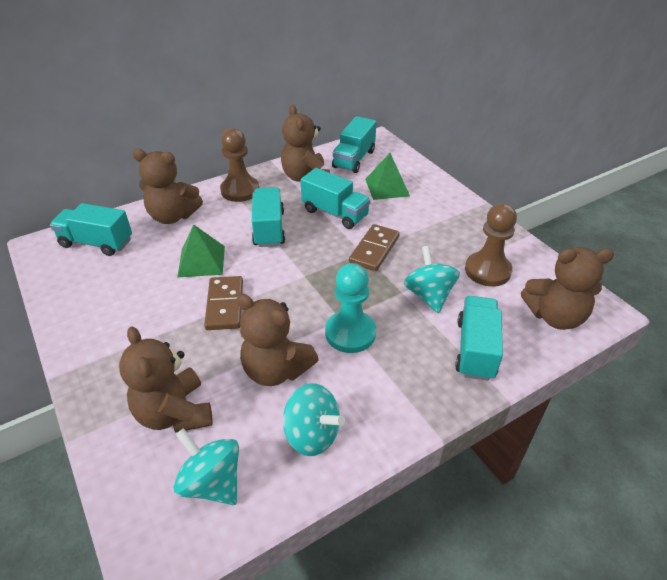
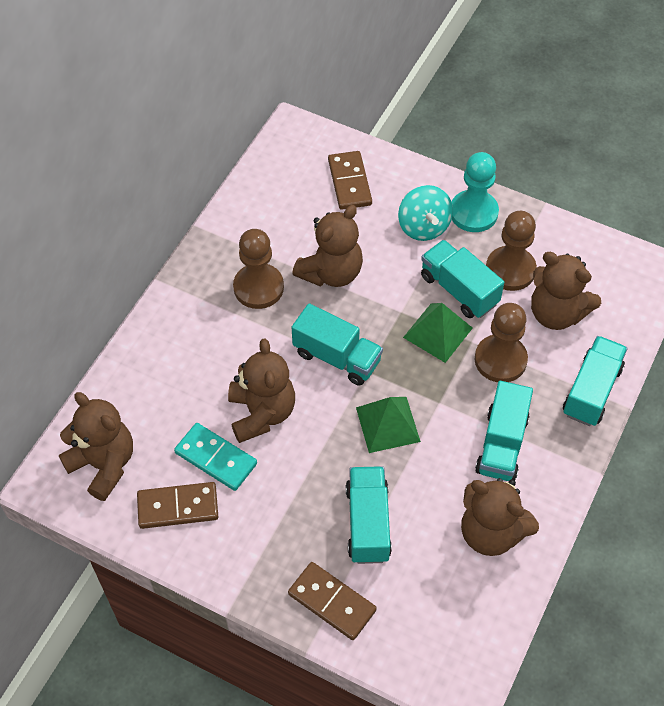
brown domino: 2 -> 3
brown pawn: 2 -> 3
turquoise domino: 0 -> 1
turquoise spinning top: 3 -> 1

